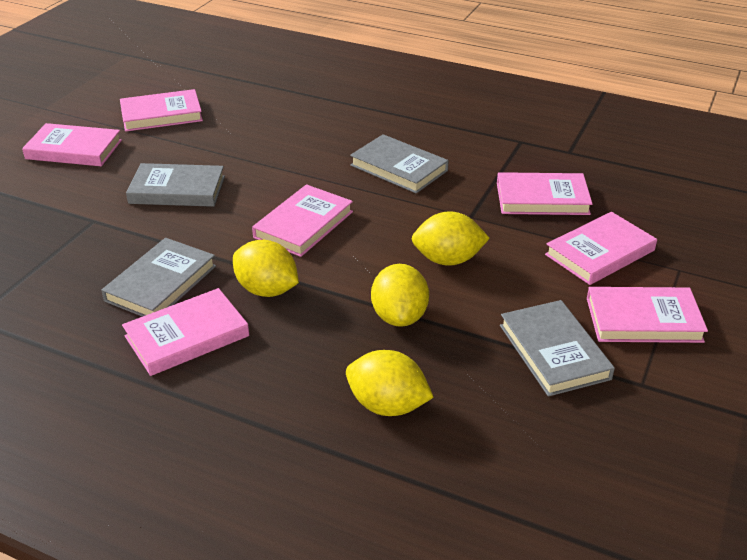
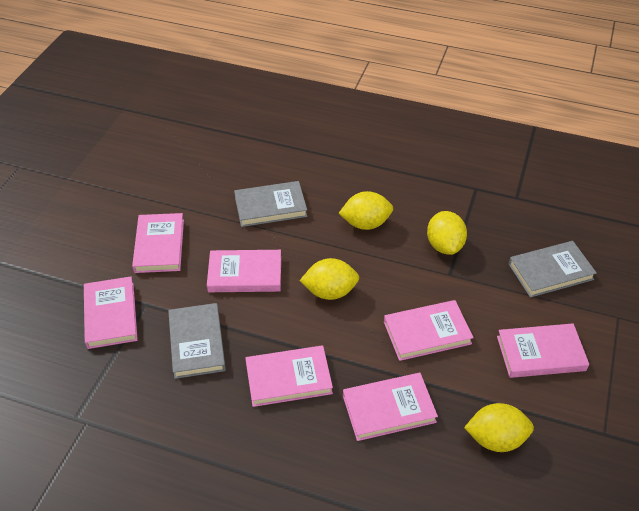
grey book: 4 -> 3

